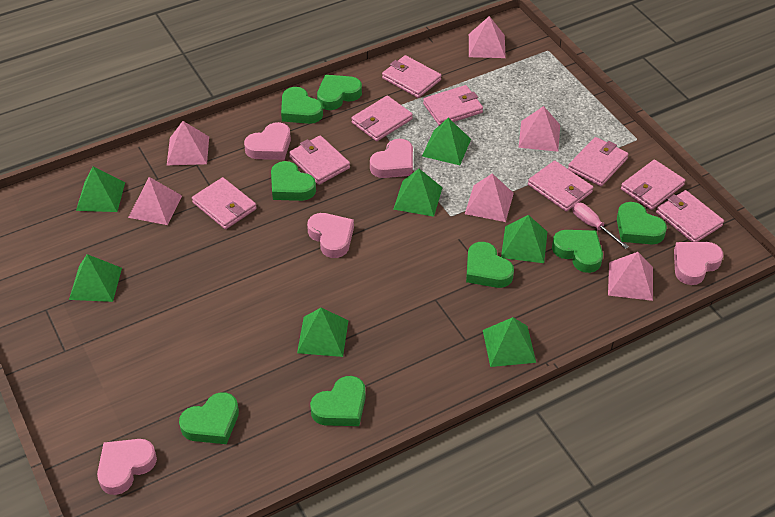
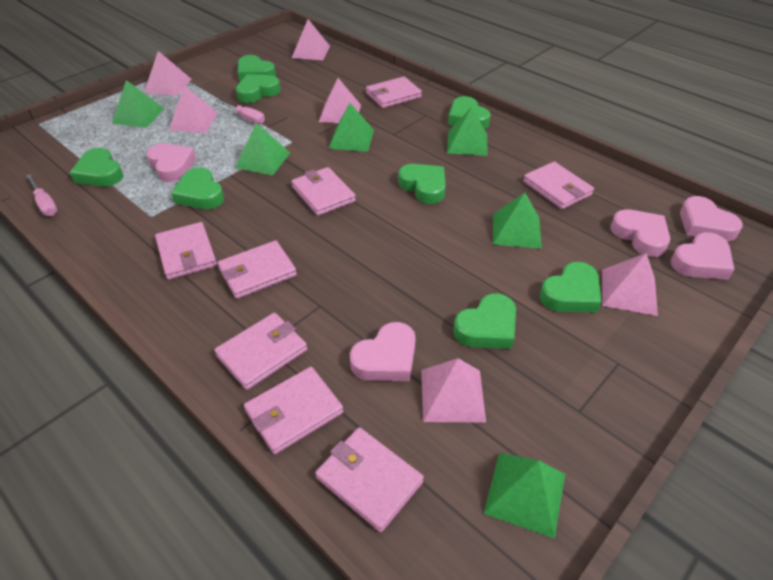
green pyramid: 7 -> 6
pink screwdriver: 1 -> 2
pink wallet: 9 -> 8

